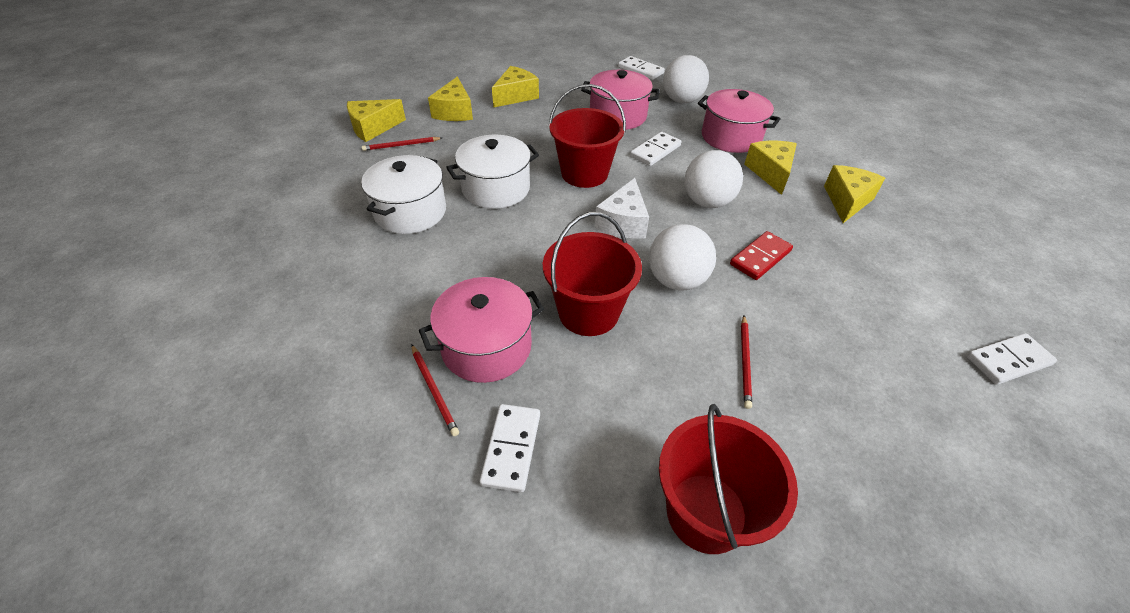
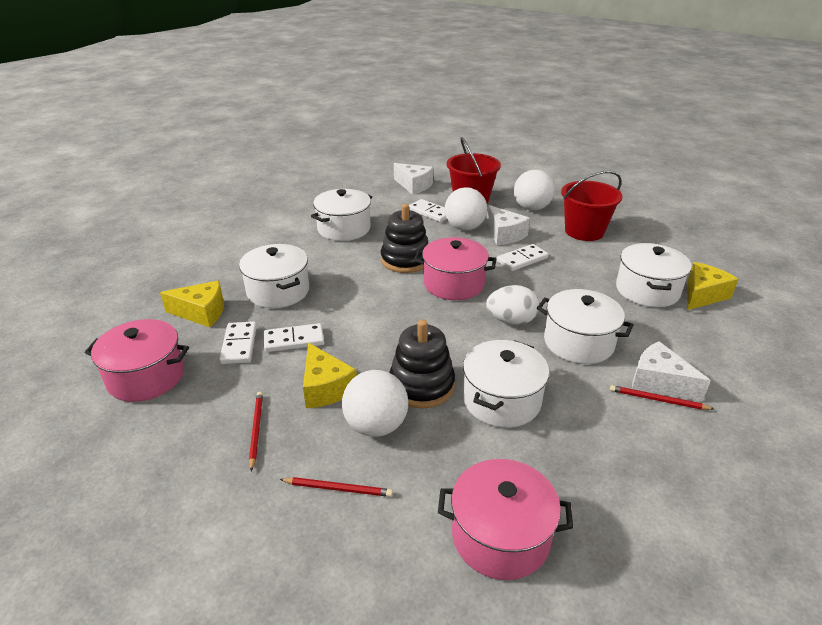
black stacking toy: 0 -> 2
red bucket: 3 -> 2
red domino: 1 -> 0
white cheese: 1 -> 3
white egg: 0 -> 1
white pot: 2 -> 5
yellow cheese: 5 -> 3

